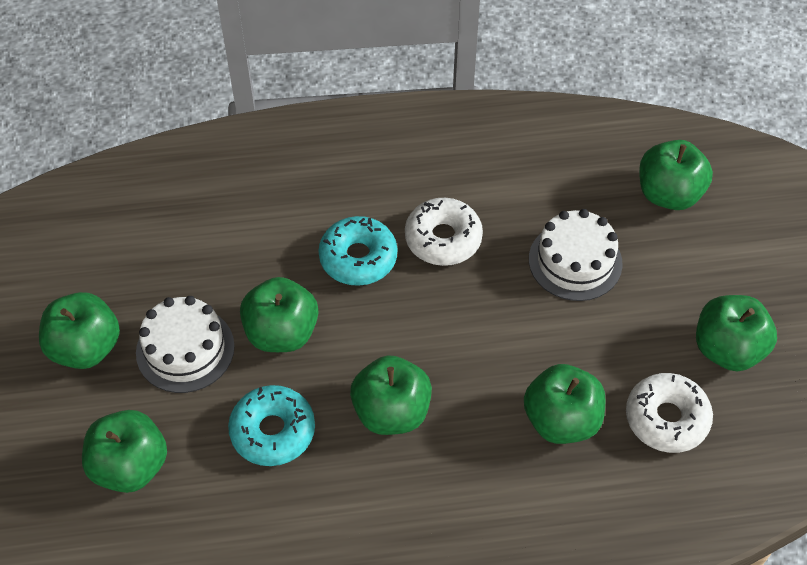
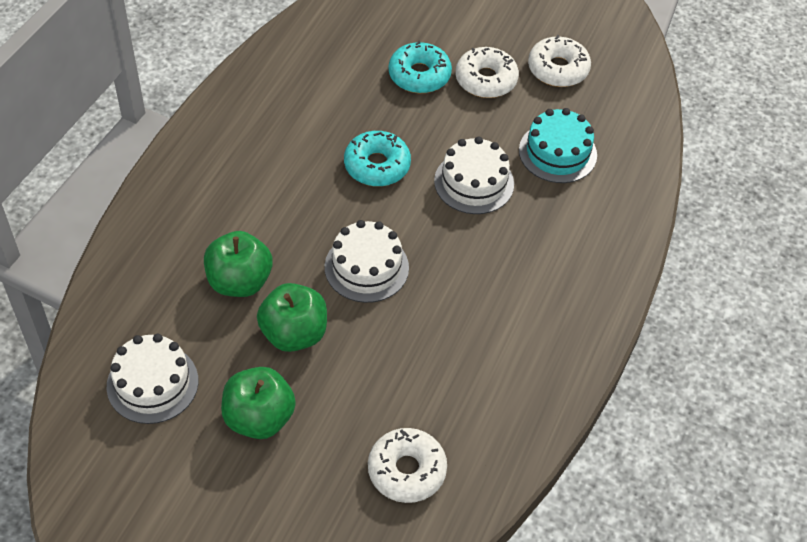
green apple: 7 -> 3
turquoise cake: 0 -> 1
white cake: 2 -> 3
white donut: 2 -> 3

